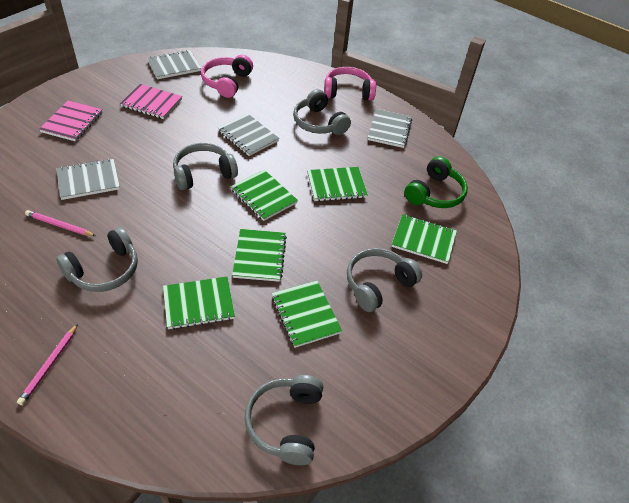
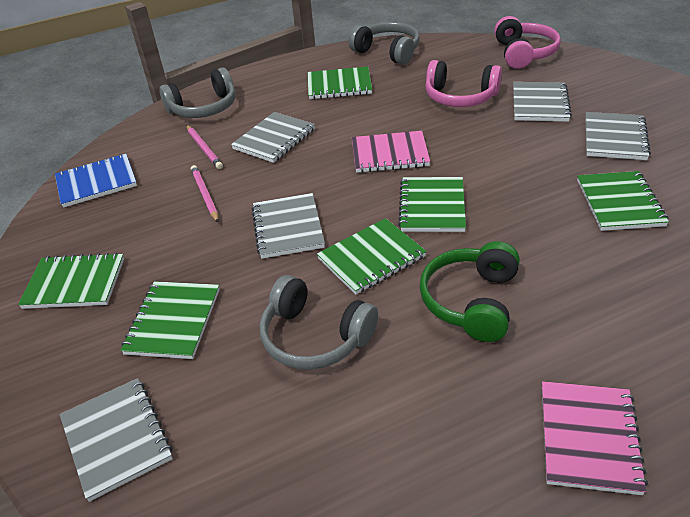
blue notebook: 0 -> 1
grey headphones: 5 -> 3
grey notebook: 4 -> 5

